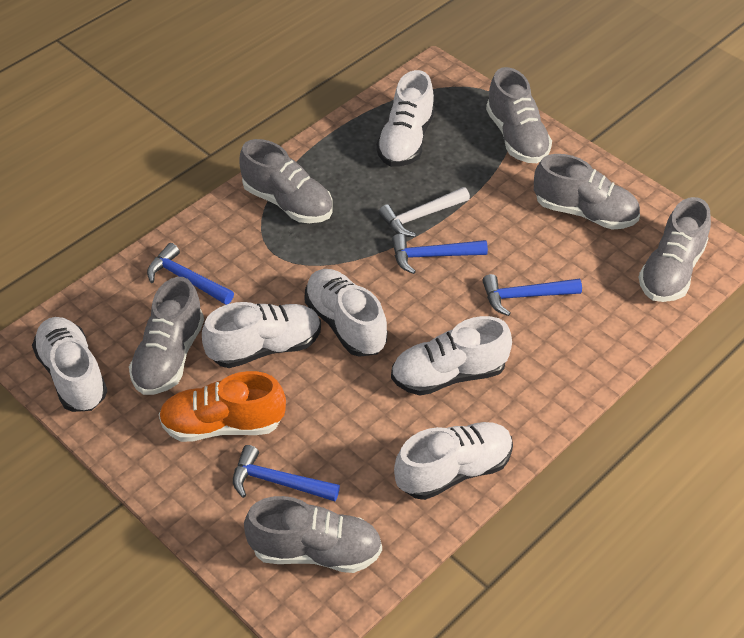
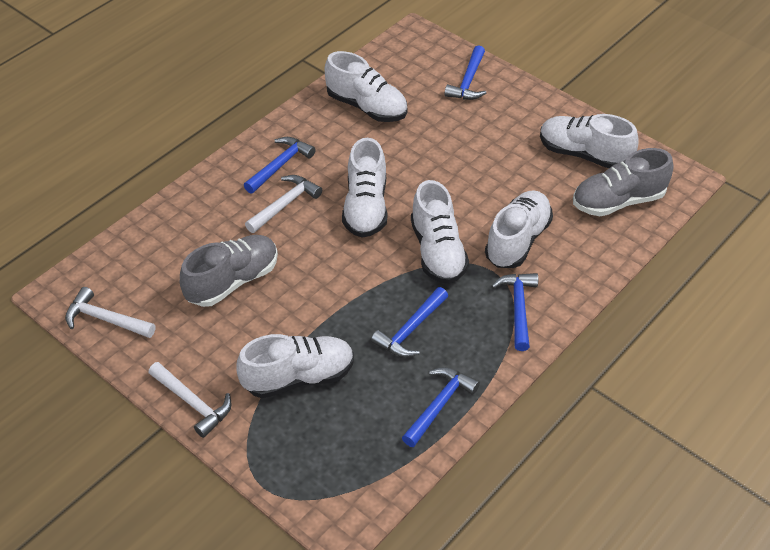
blue hammer: 4 -> 5
grey shoe: 6 -> 2
orange shoe: 1 -> 0
white hammer: 1 -> 3

